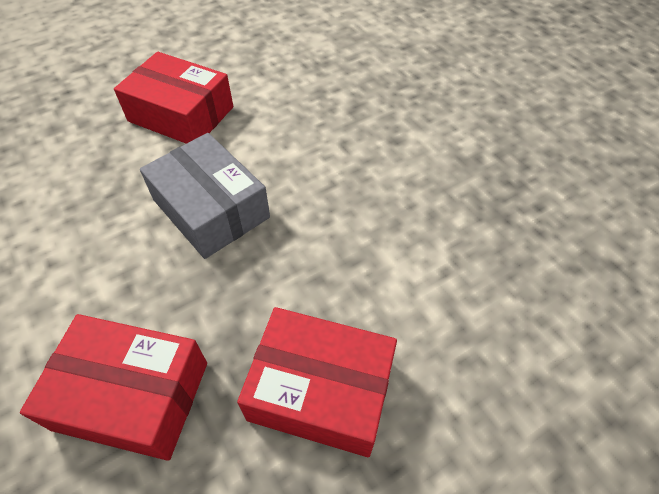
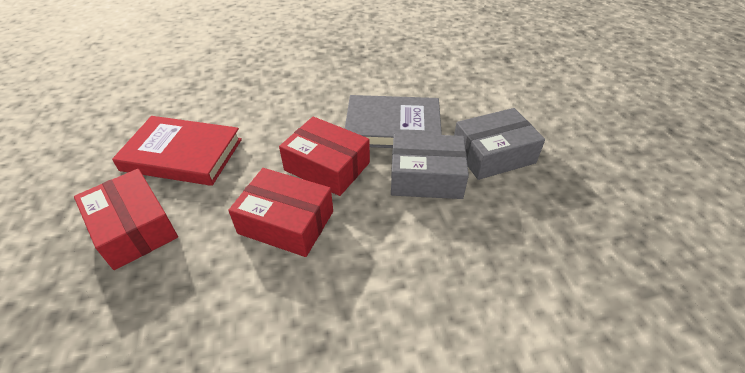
grey book: 0 -> 1
grey box: 1 -> 2
red book: 0 -> 1

